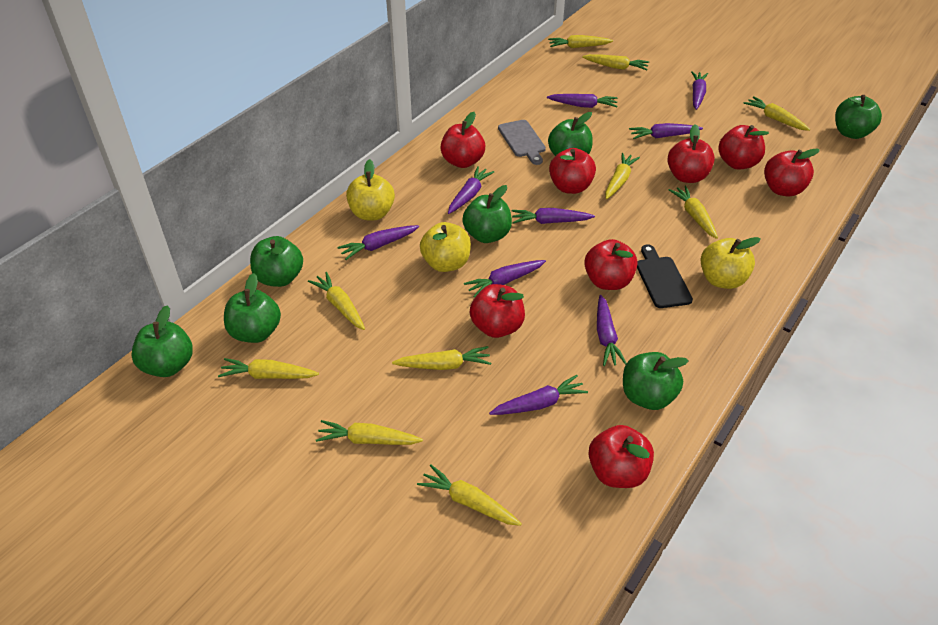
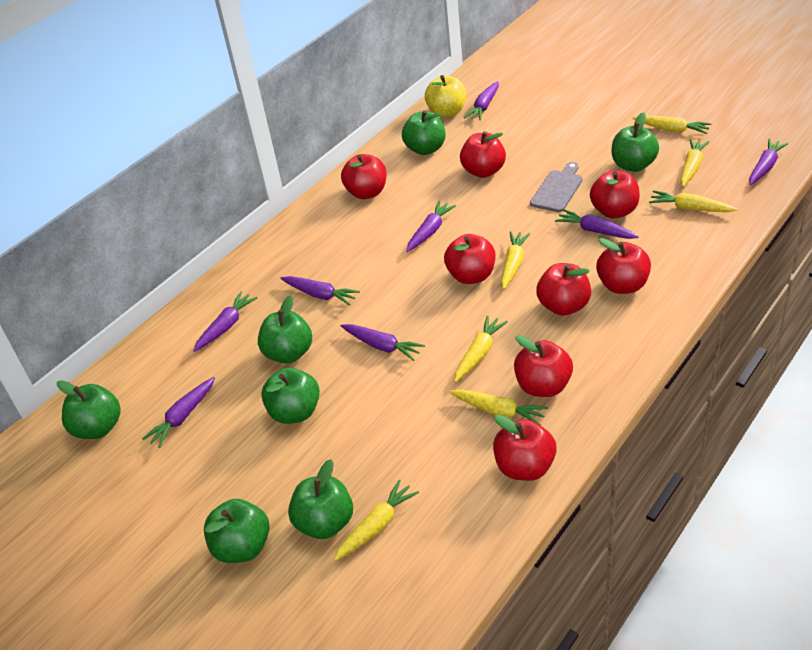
black cutting board: 1 -> 0
purple carrot: 9 -> 8
yellow apple: 3 -> 1
yellow carrot: 10 -> 7

